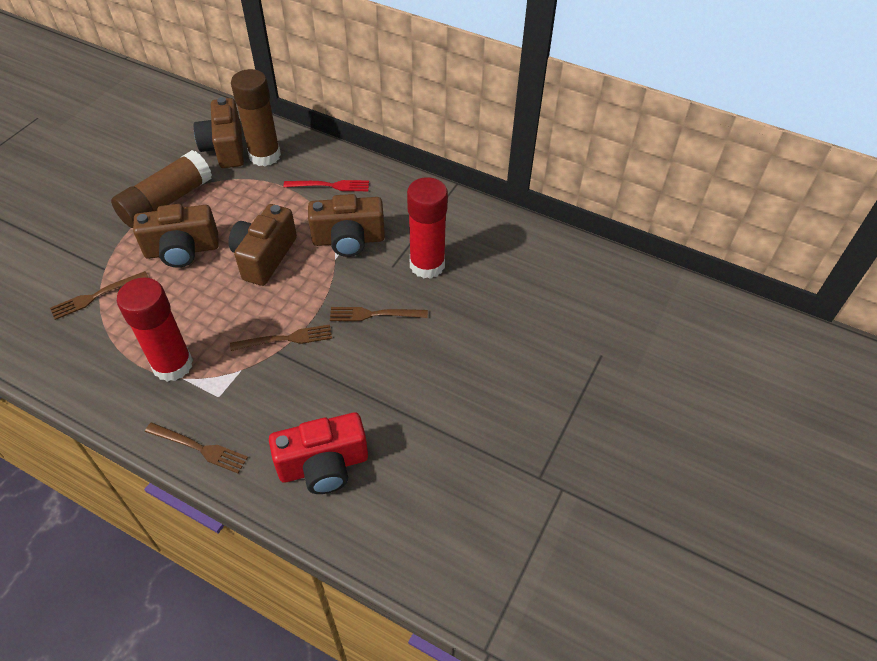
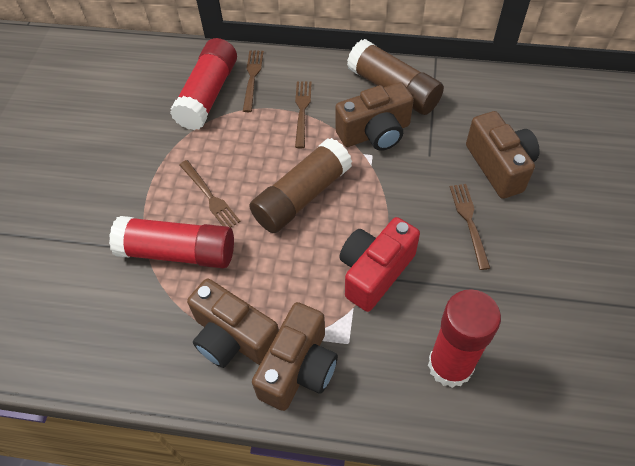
red fork: 1 -> 0
red glue stick: 2 -> 3

